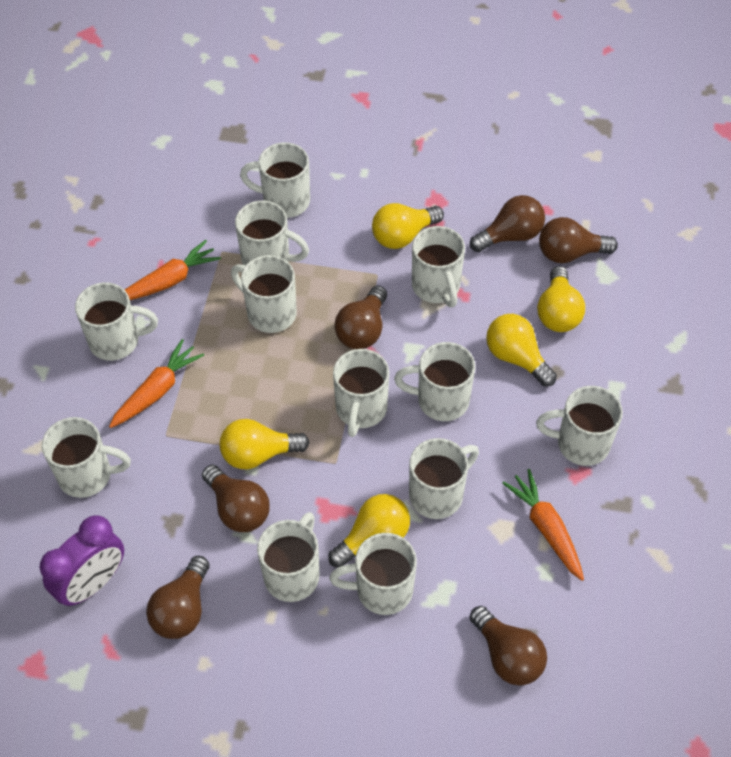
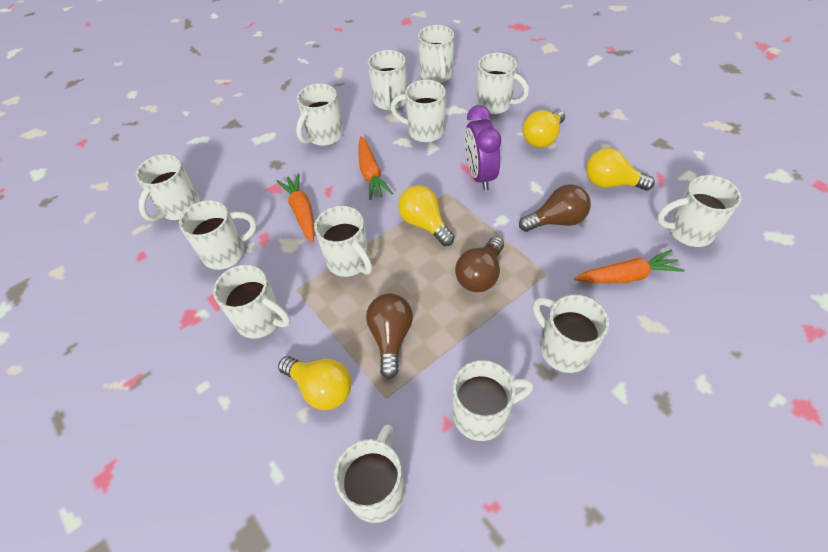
brown light bulb: 6 -> 3
white mug: 12 -> 13
yellow light bulb: 5 -> 4

